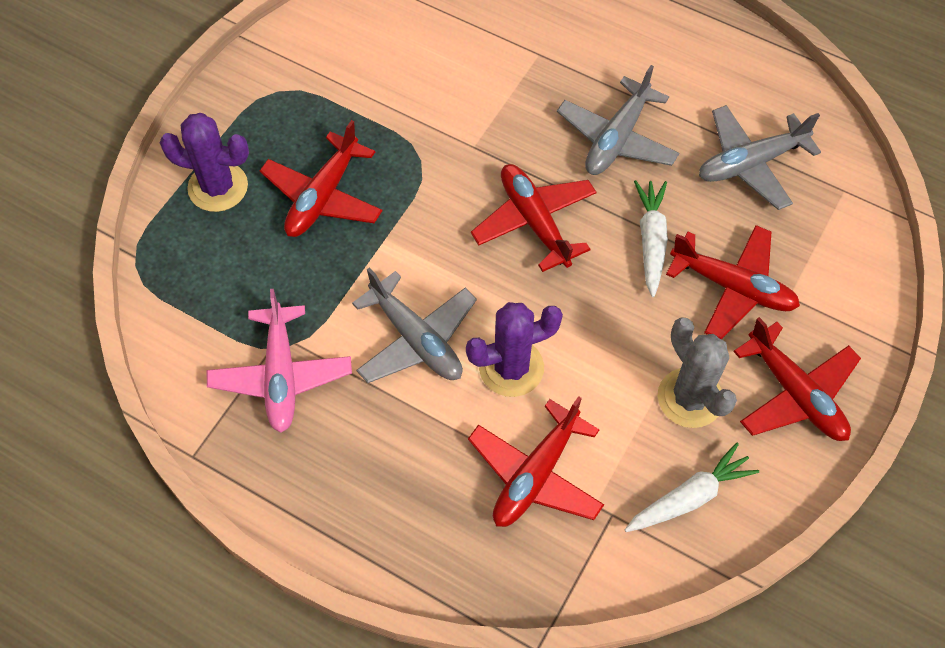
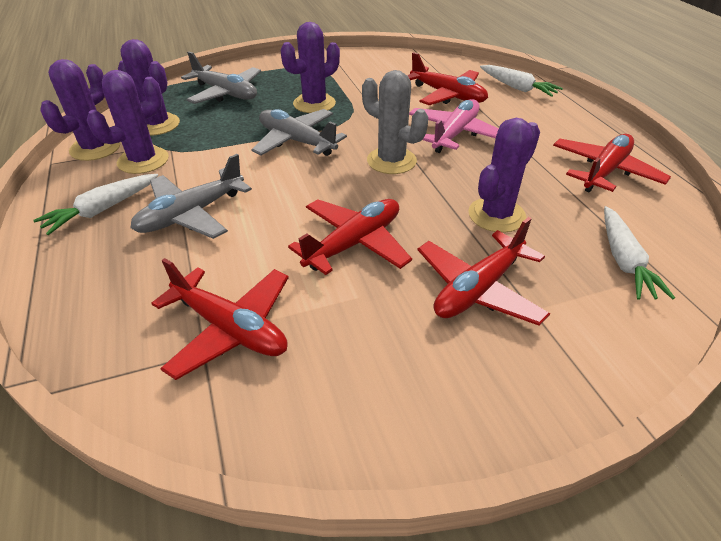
purple cactus: 2 -> 5
white carrot: 2 -> 3

